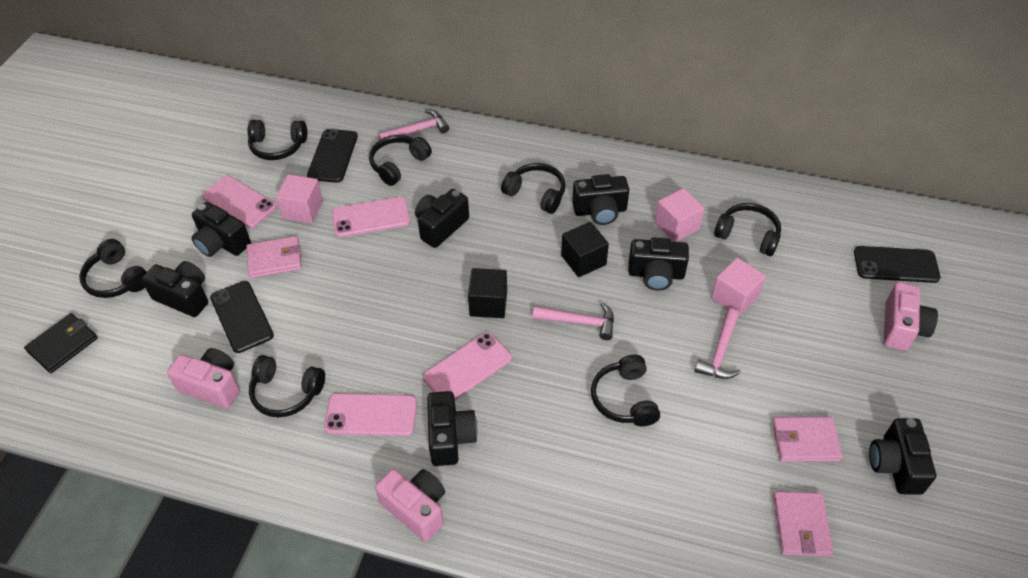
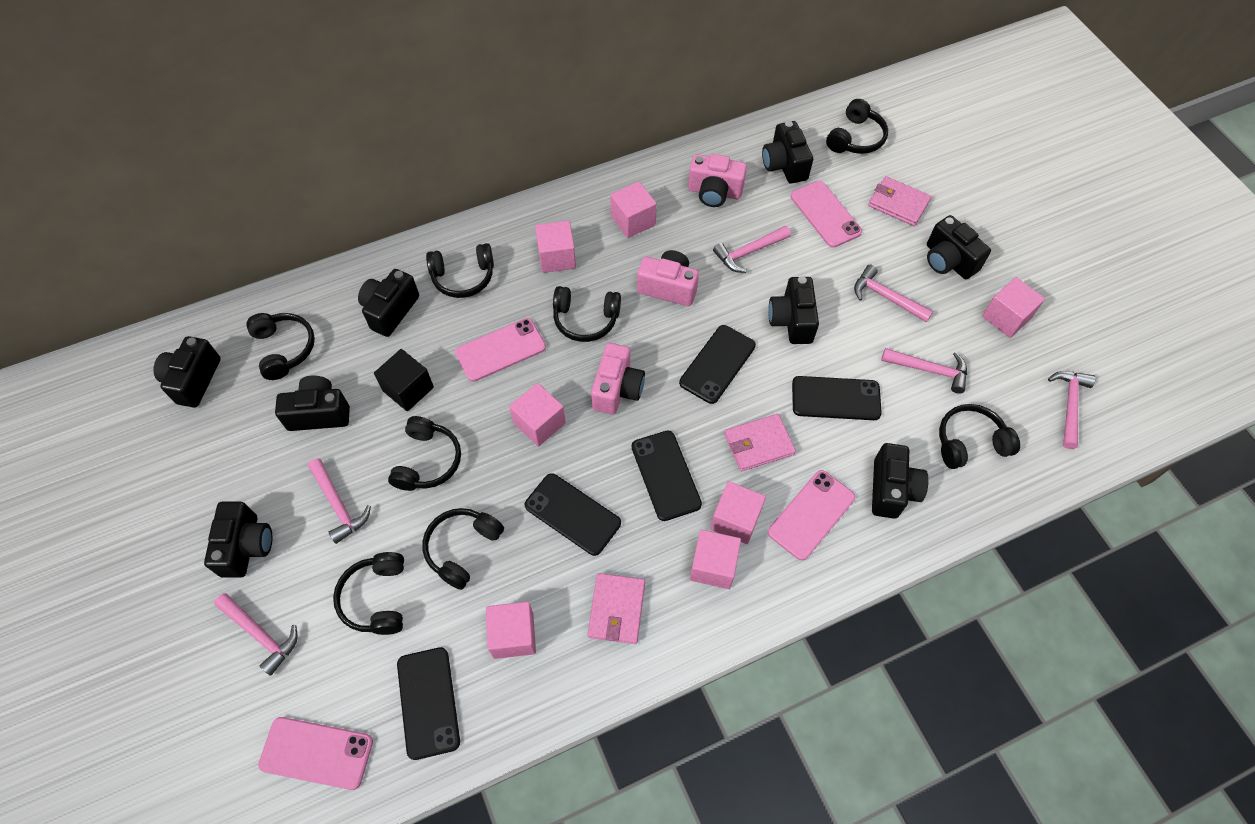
black camera: 7 -> 8
black cube: 2 -> 1
black headphones: 7 -> 8
black phone: 3 -> 5
black wallet: 1 -> 0
pink cube: 3 -> 7
pink hammer: 3 -> 6

